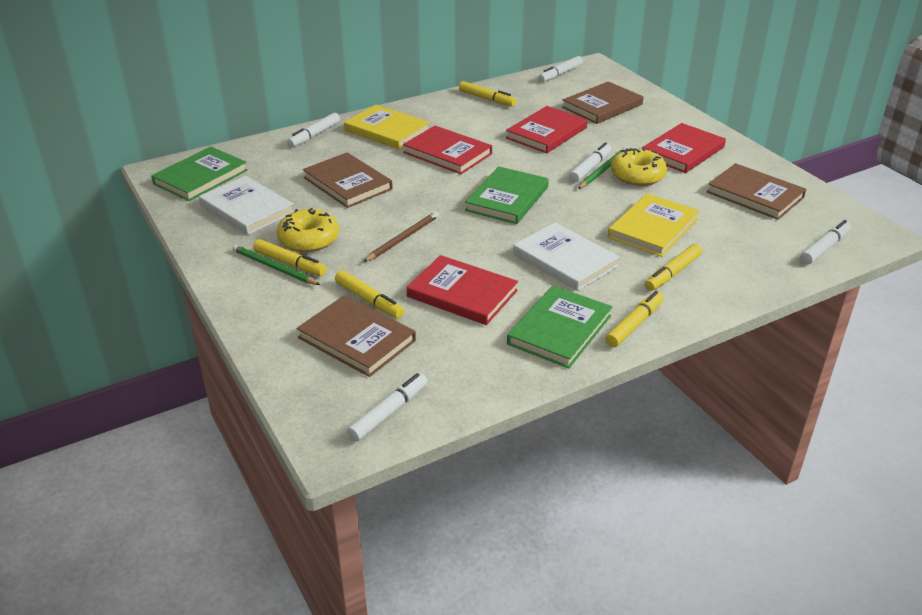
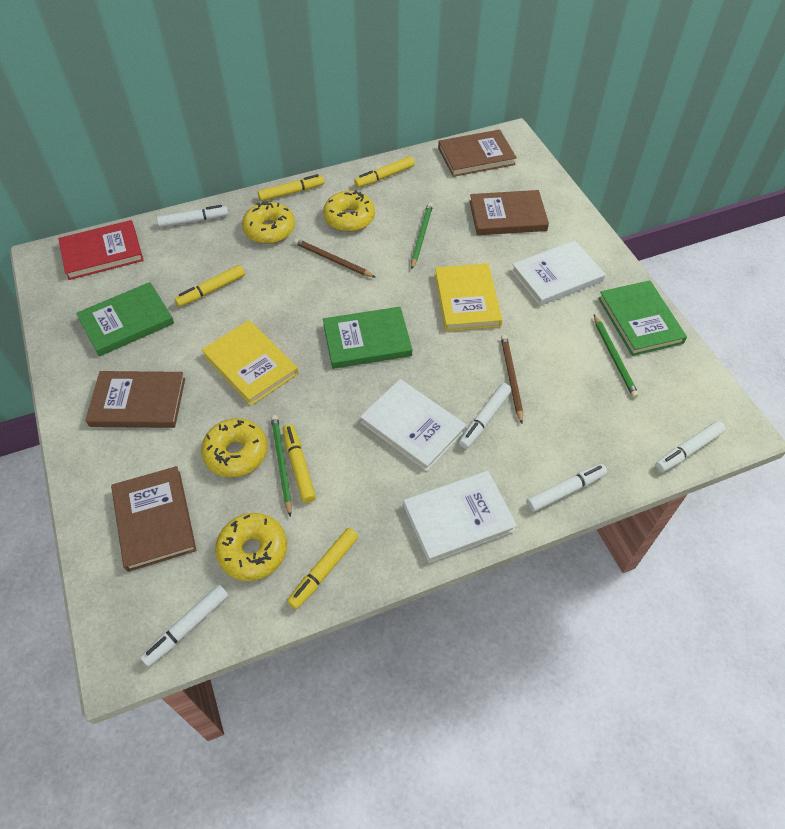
brown pencil: 1 -> 2
green pencil: 2 -> 3
red book: 4 -> 1
white book: 2 -> 3
yellow donut: 2 -> 4

